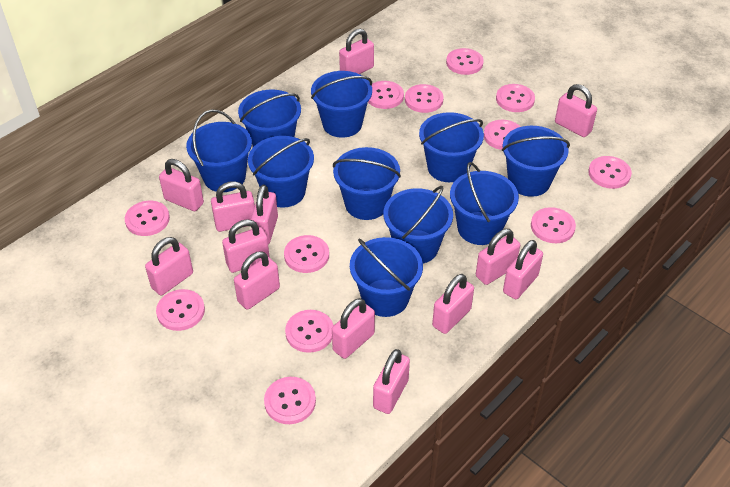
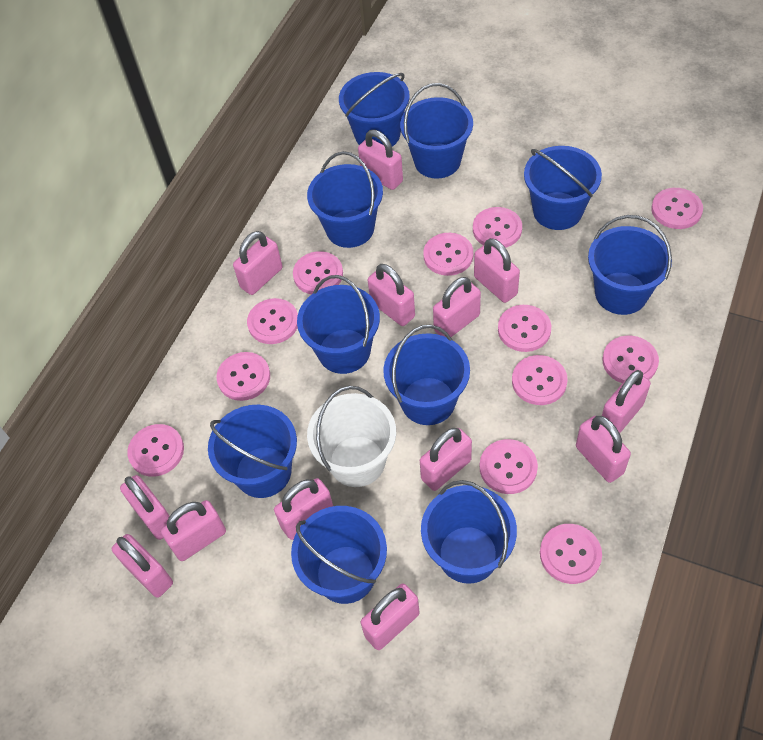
white bucket: 0 -> 1

